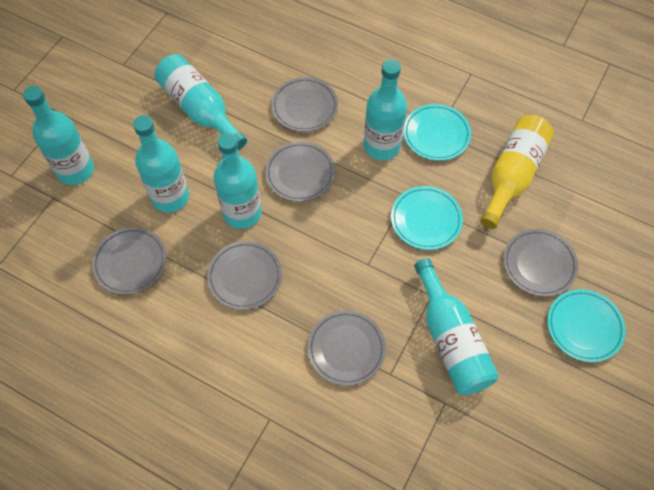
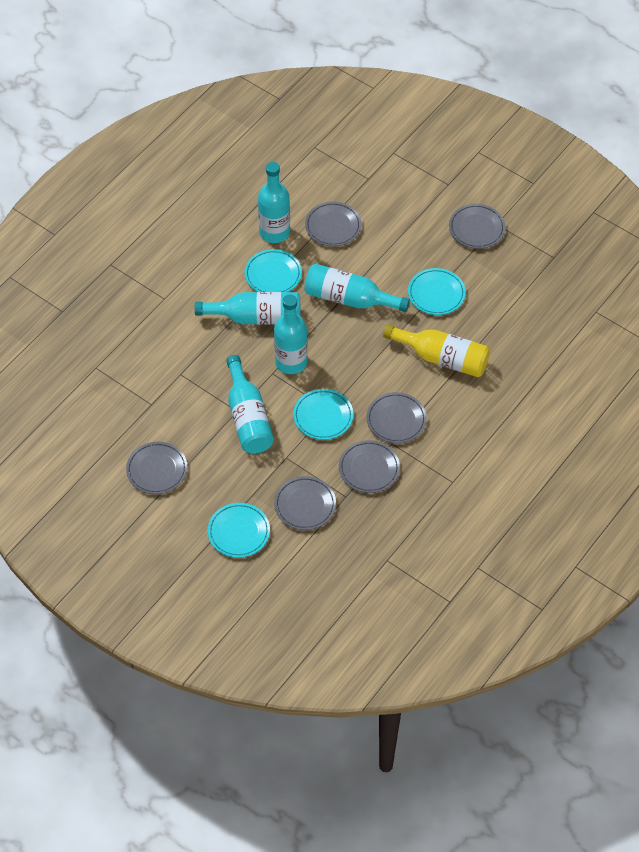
turquoise bottle: 6 -> 5
turquoise plate: 3 -> 4

